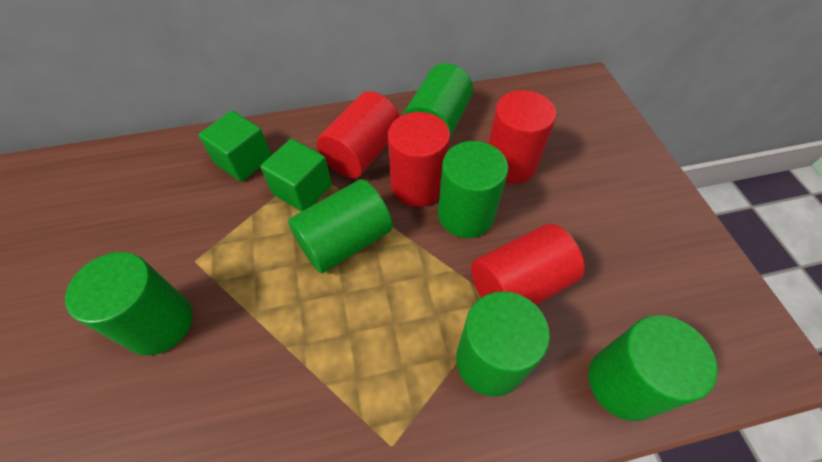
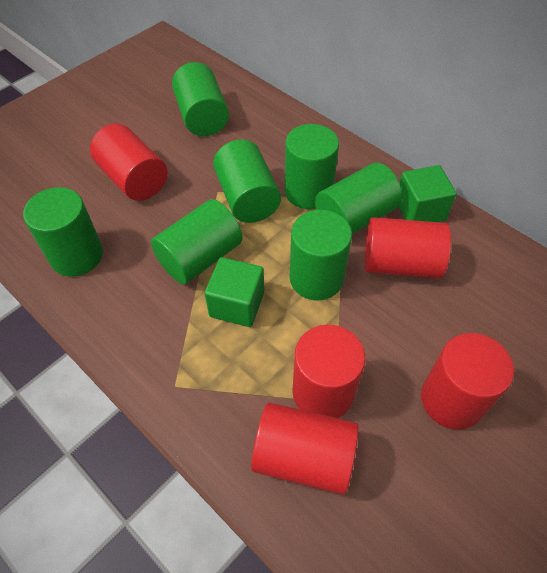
green cylinder: 6 -> 7
red cylinder: 4 -> 5

